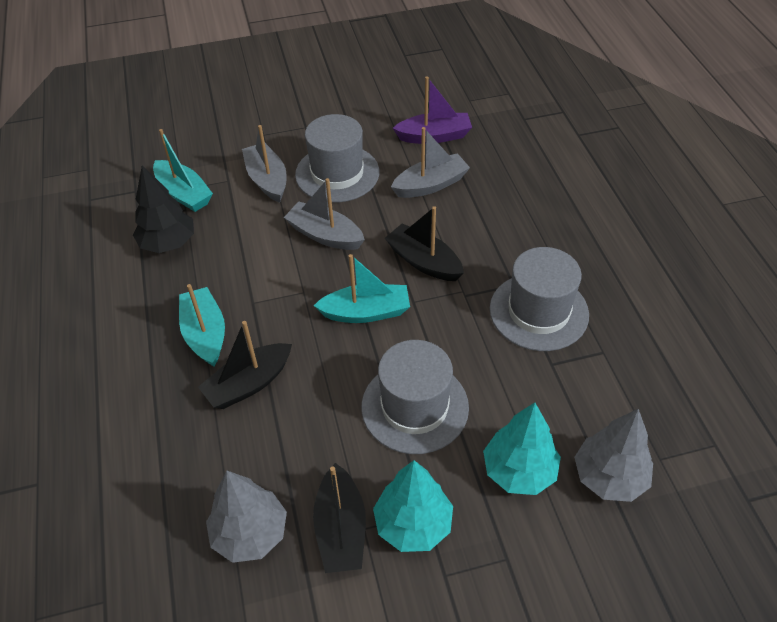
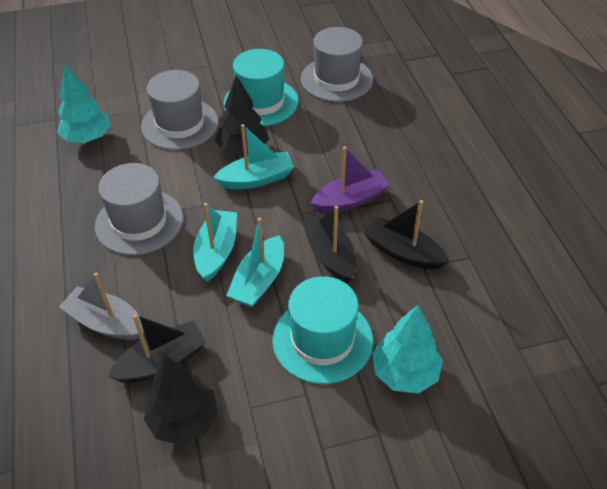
black tree: 1 -> 2
grey boat: 3 -> 1
grey tree: 2 -> 0
turquoise hat: 0 -> 2

